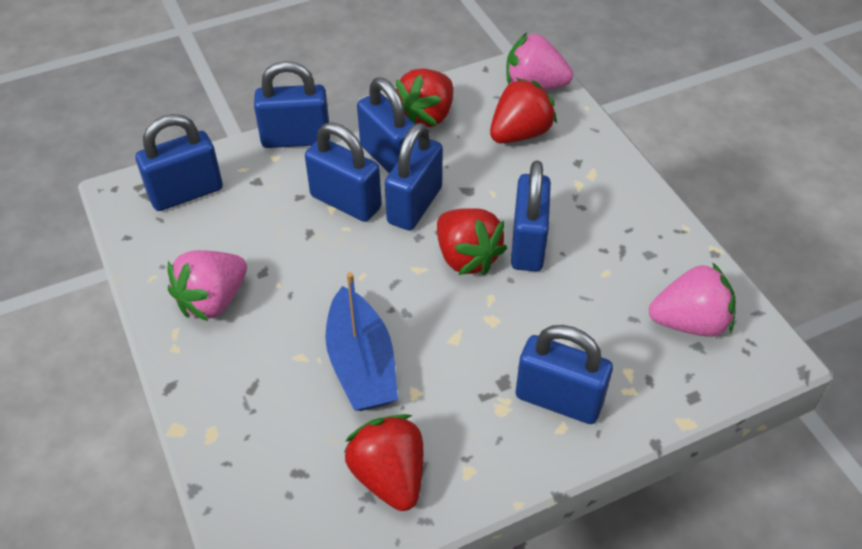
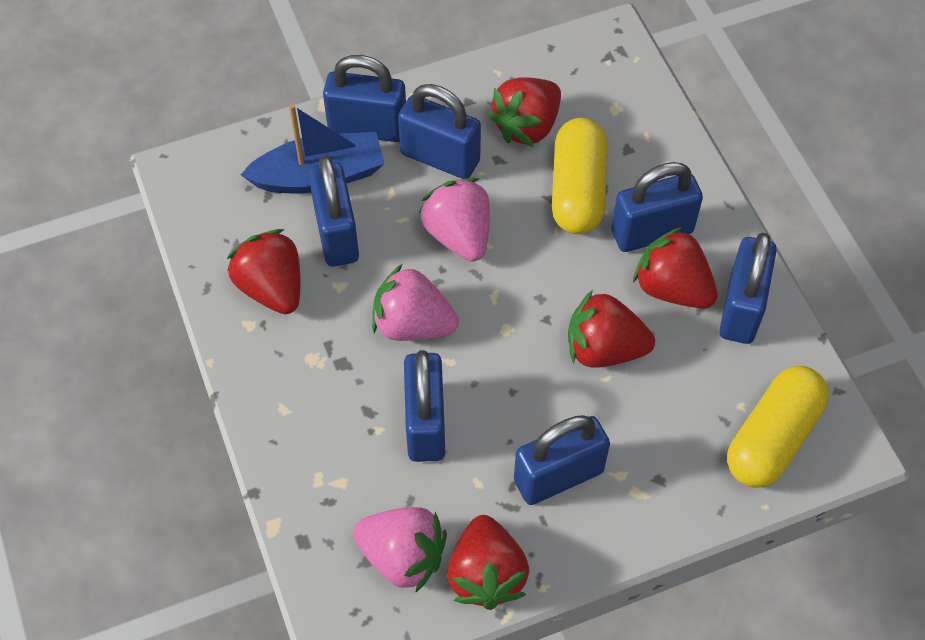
red strawberry: 4 -> 5
yellow capsule: 0 -> 2

